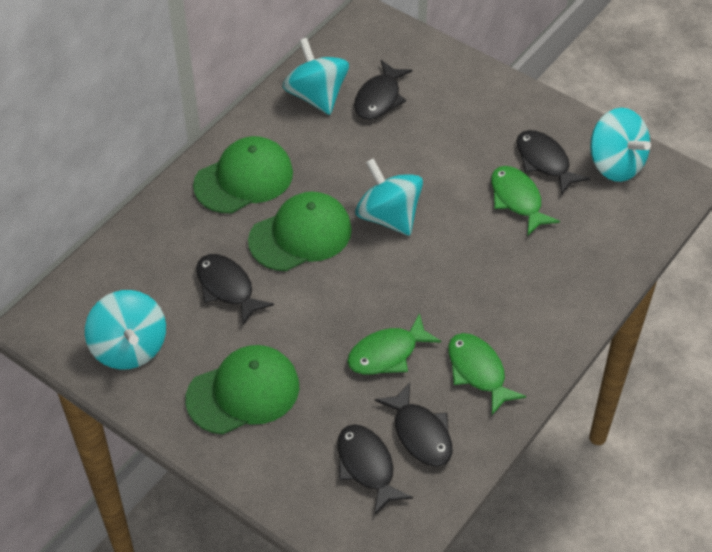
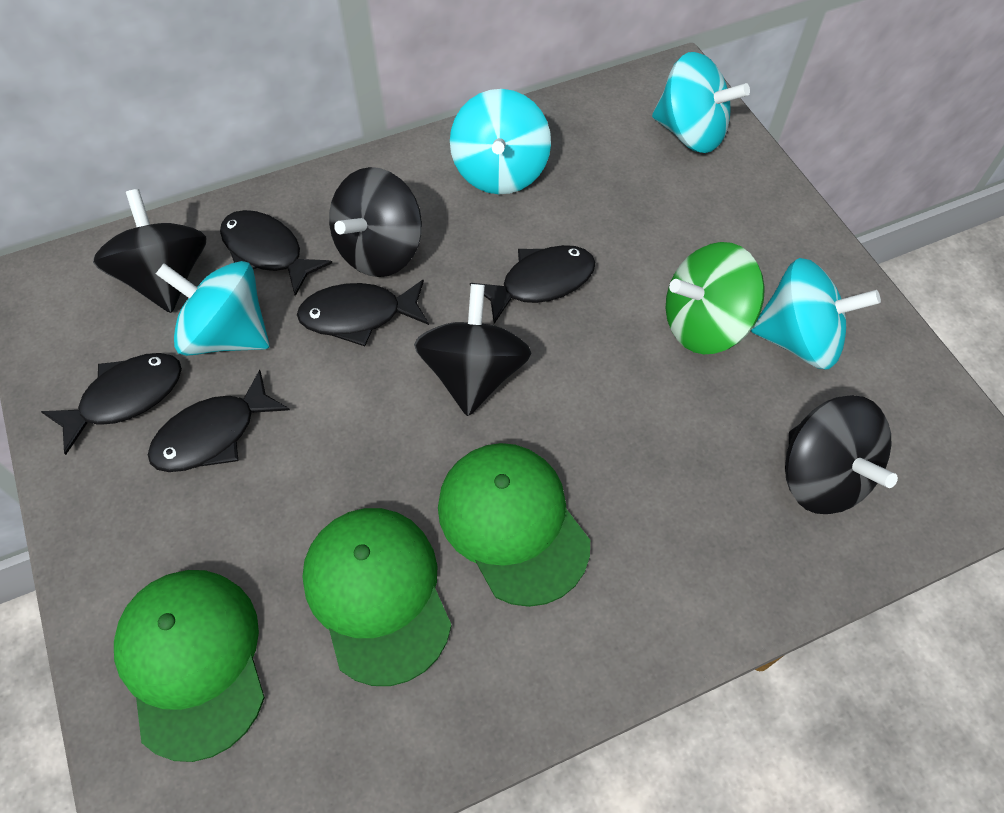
black spinning top: 0 -> 4
green fish: 3 -> 0
green spinning top: 0 -> 1

